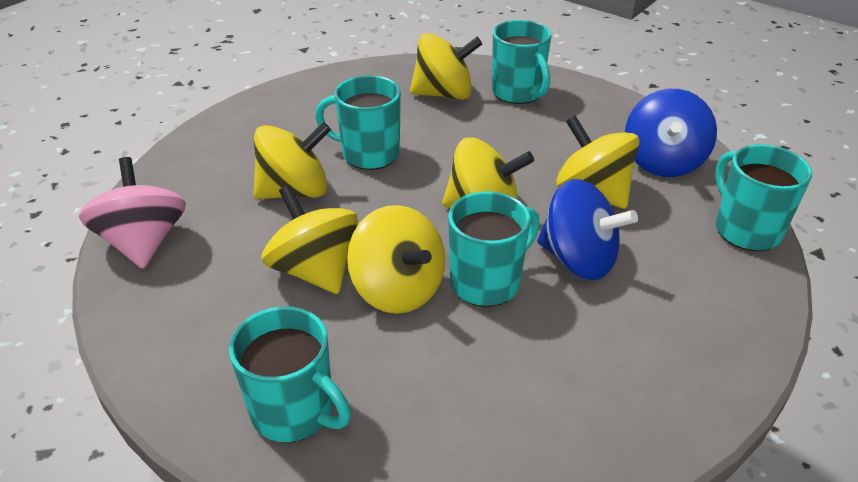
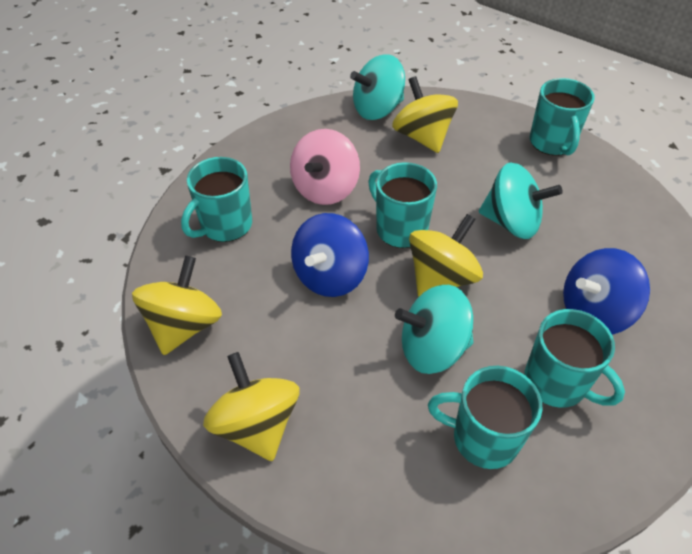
turquoise spinning top: 0 -> 3
yellow spinning top: 6 -> 4

